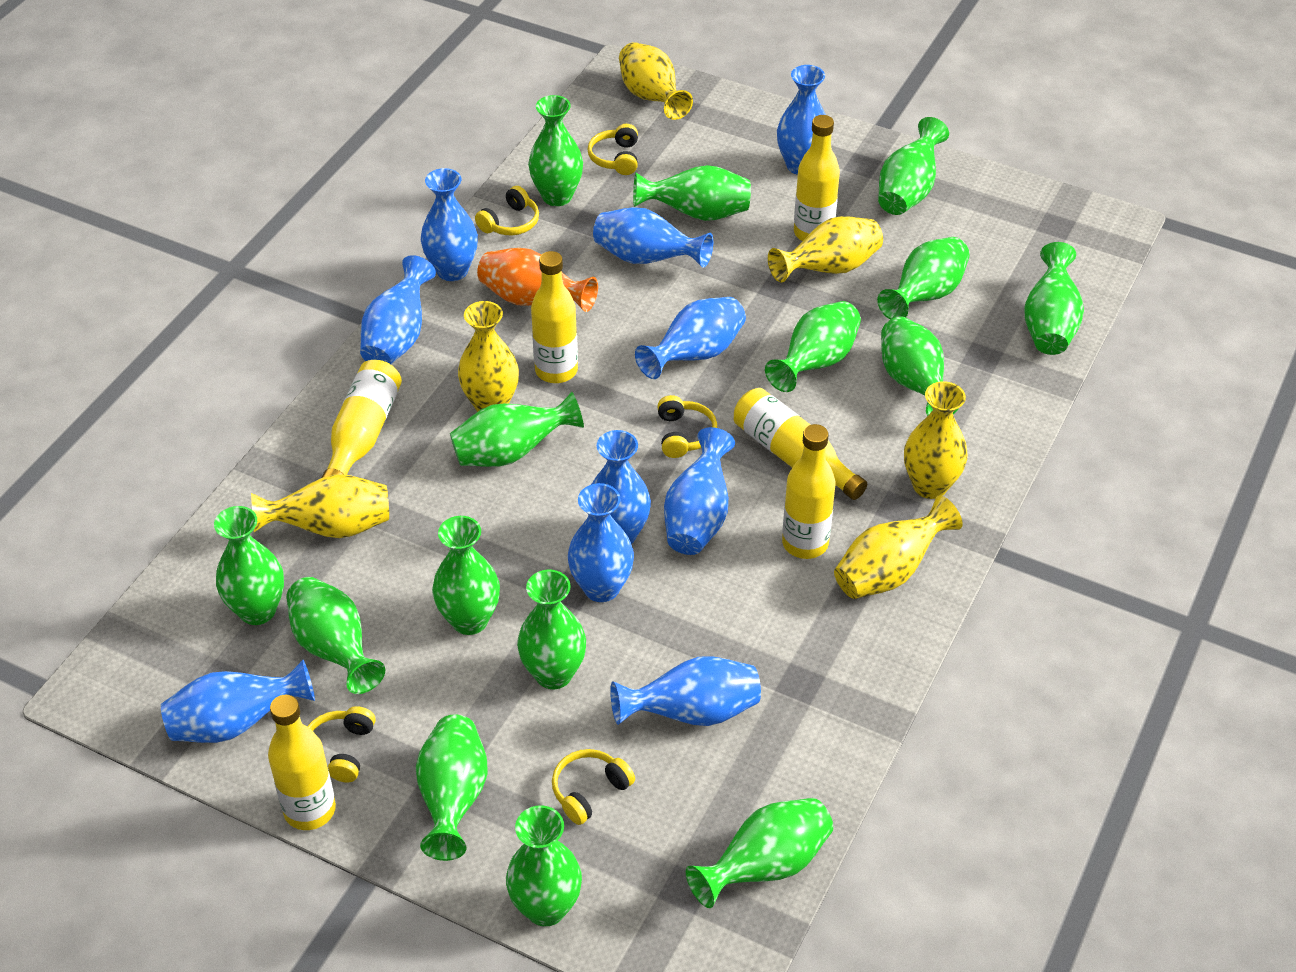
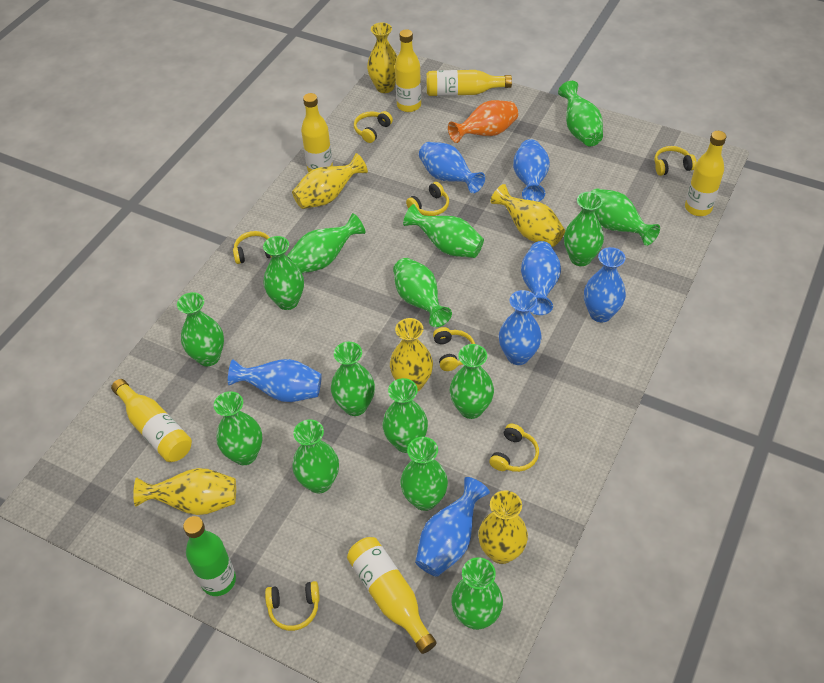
blue vase: 10 -> 7
green bottle: 0 -> 1
yellow headphones: 5 -> 7

